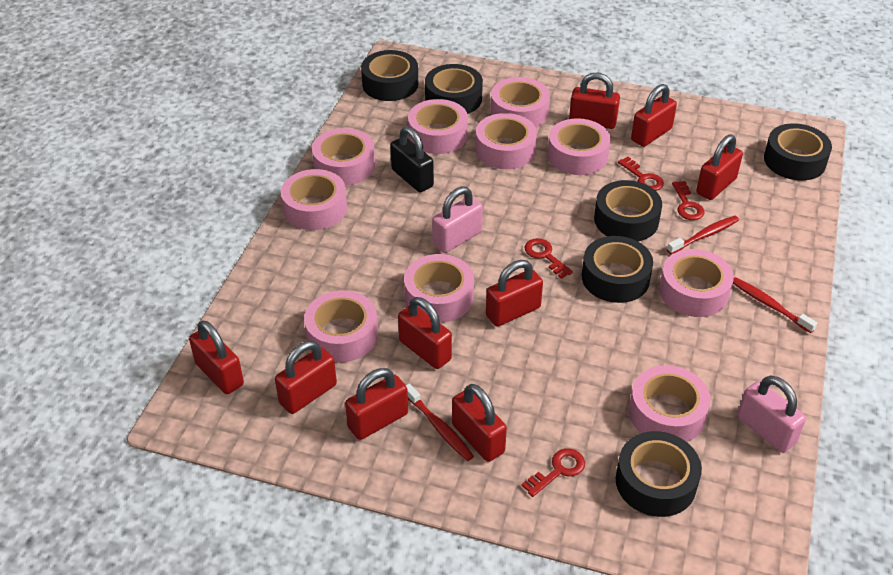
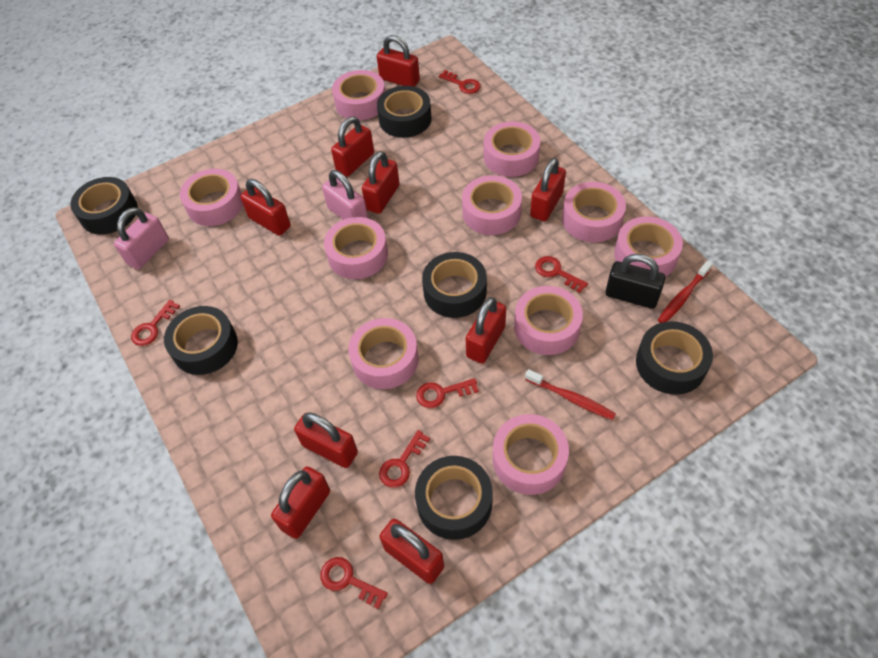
red key: 4 -> 6
red toothbrush: 3 -> 2

